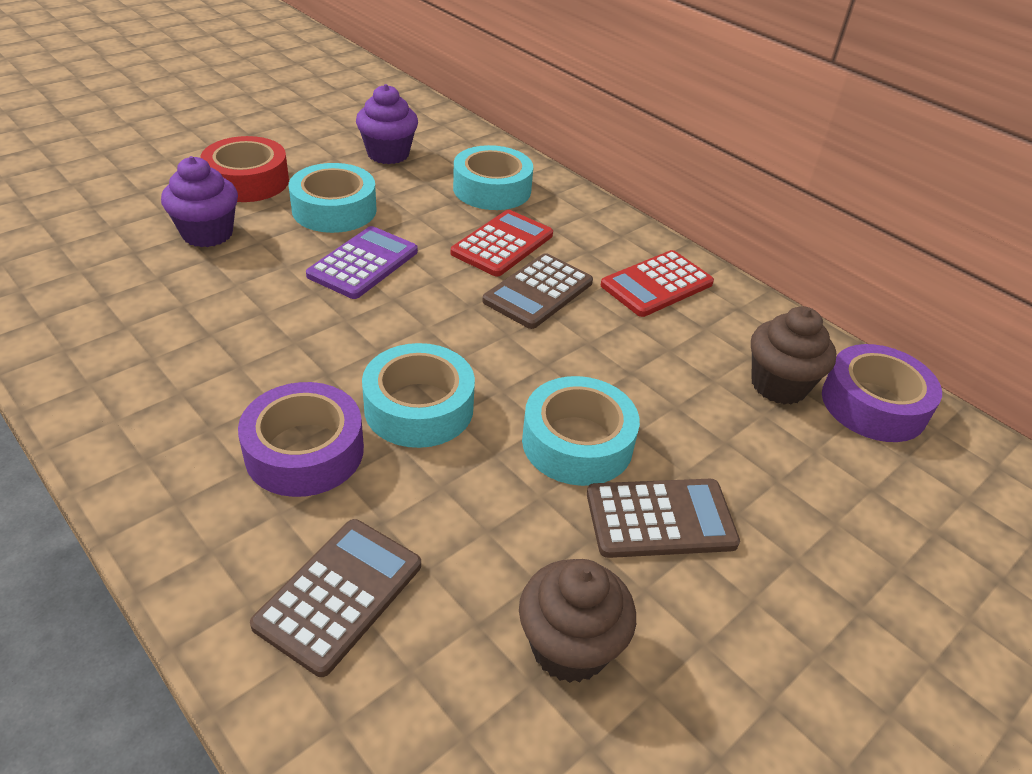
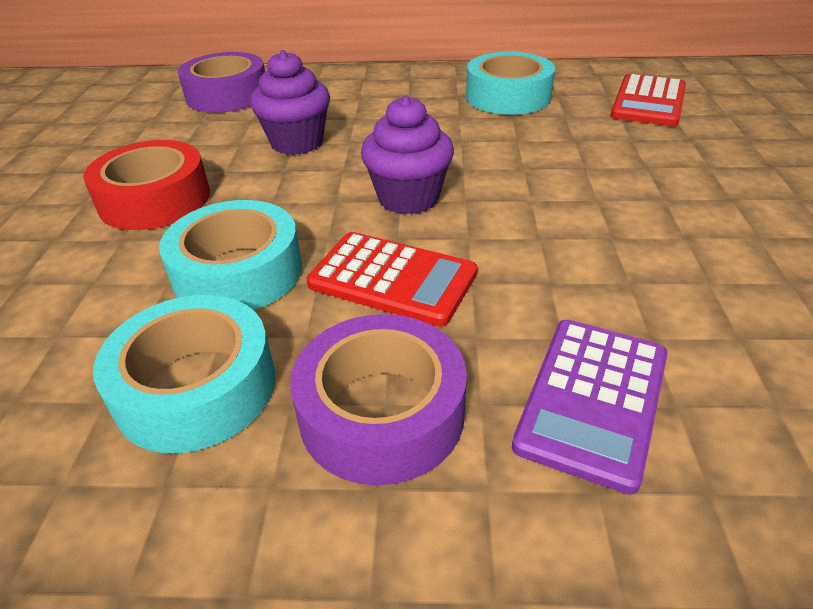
brown calculator: 3 -> 0
brown cupcake: 2 -> 0
turquoise tape: 4 -> 3

